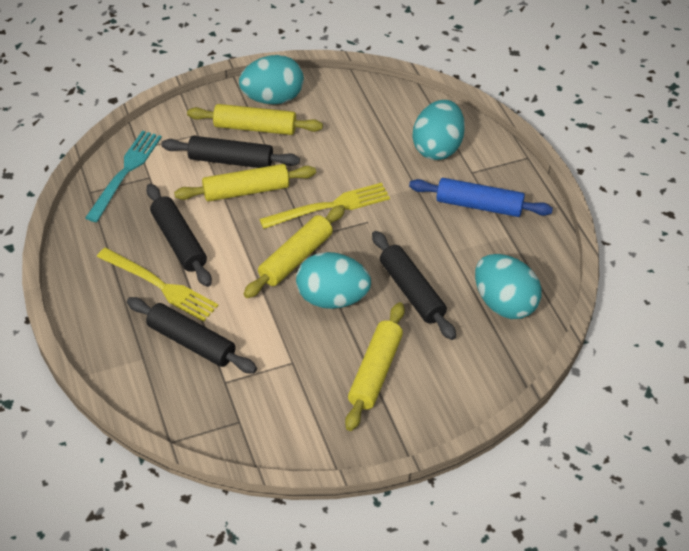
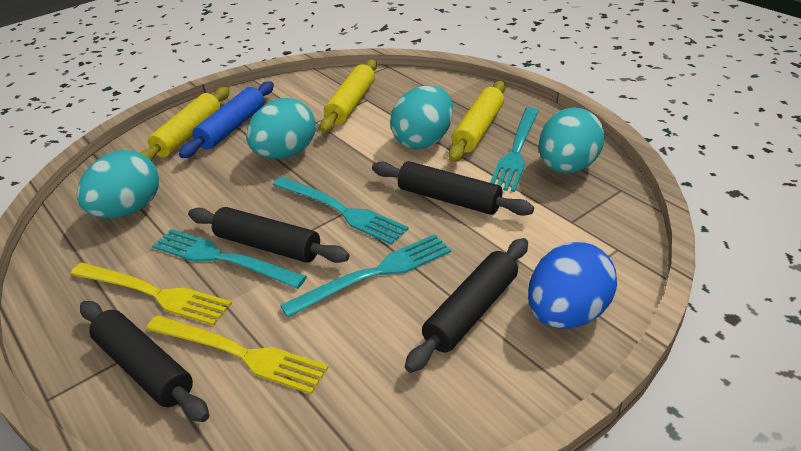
blue egg: 0 -> 1
turquoise fork: 1 -> 4
yellow rolling pin: 4 -> 3

